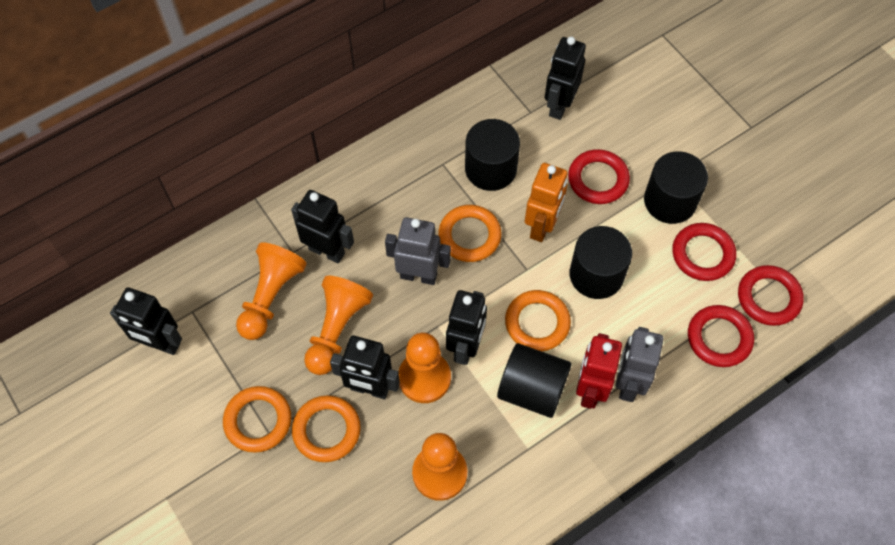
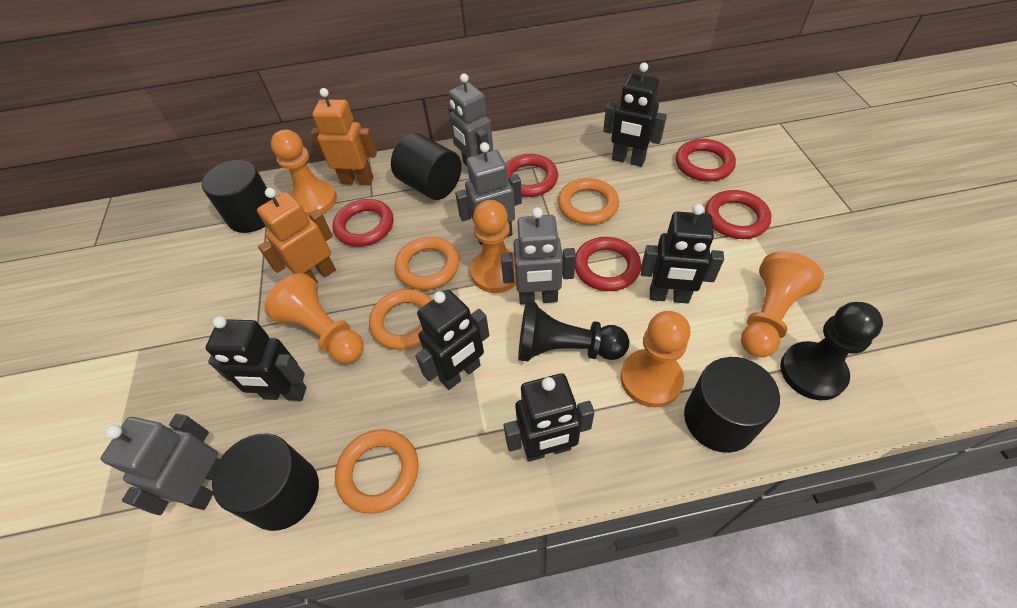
black pawn: 0 -> 2
grey robot: 2 -> 4
orange pawn: 4 -> 5
orange robot: 1 -> 2
red ring: 4 -> 5
red robot: 1 -> 0

